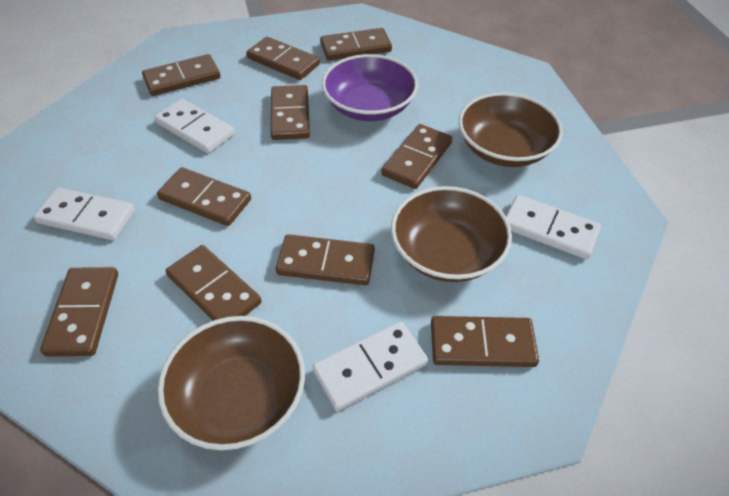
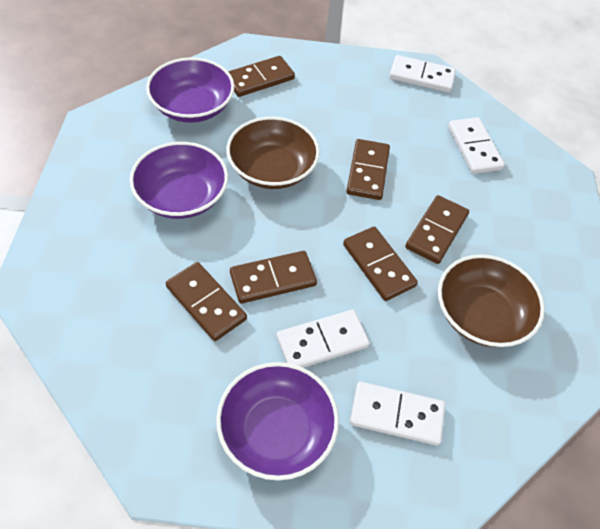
brown bowl: 3 -> 2
brown domino: 10 -> 6
purple bowl: 1 -> 3

